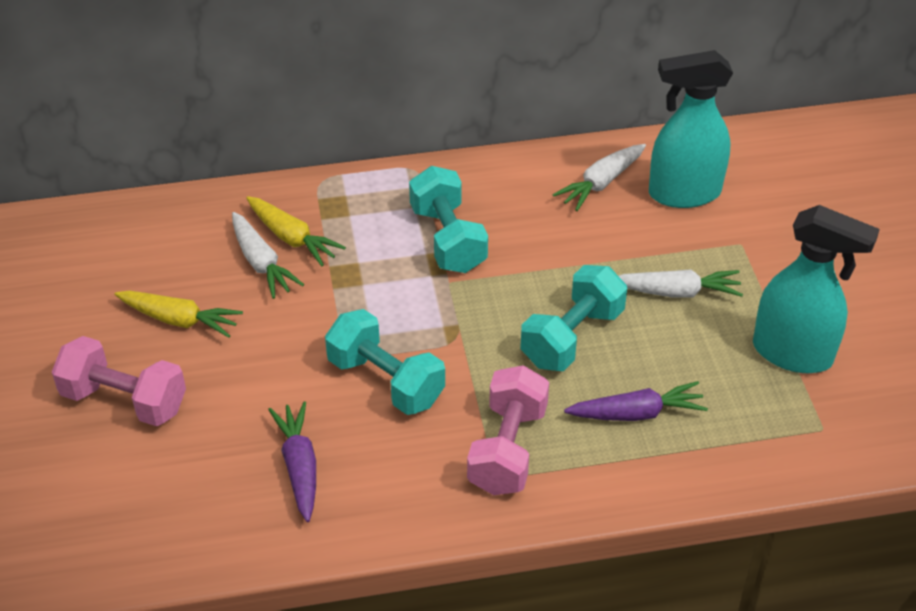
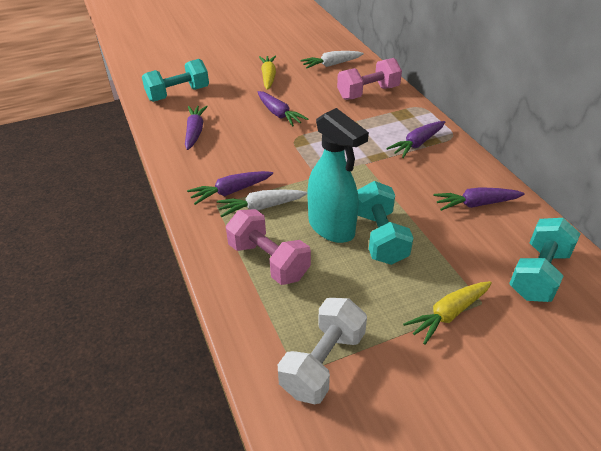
purple carrot: 2 -> 5
turquoise spray bottle: 2 -> 1
white carrot: 3 -> 2
white dumbbell: 0 -> 1

